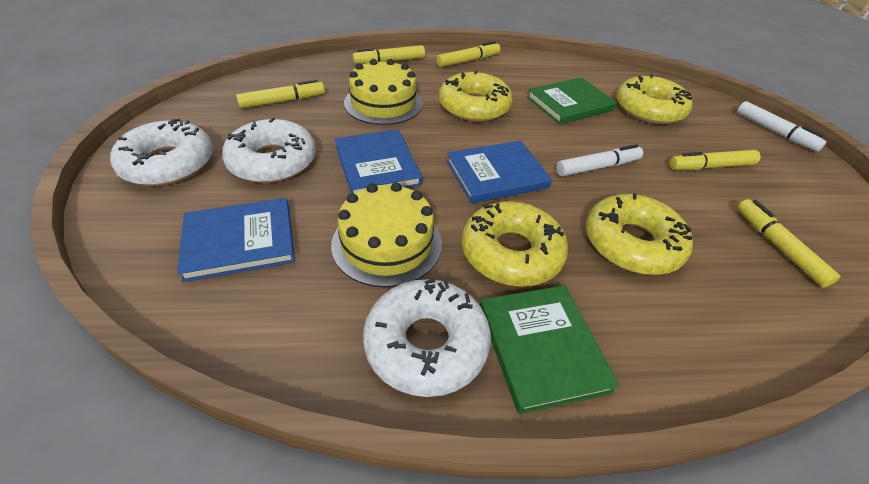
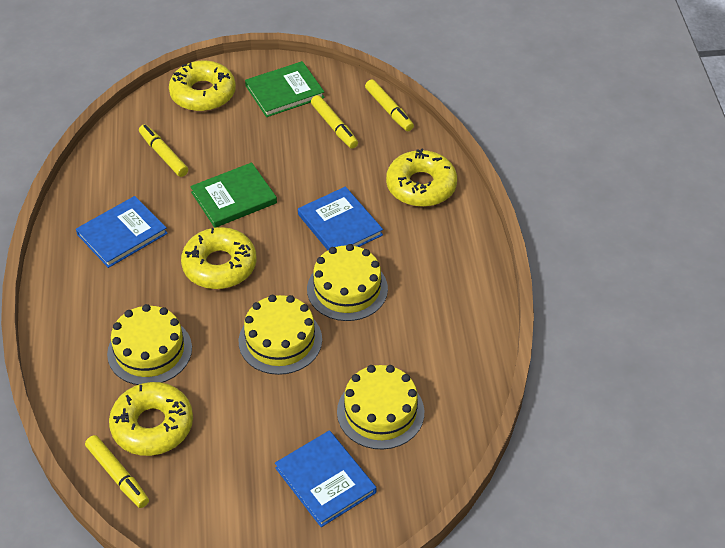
white donut: 3 -> 0
white marker: 2 -> 0
yellow cake: 2 -> 4
yellow marker: 5 -> 4

